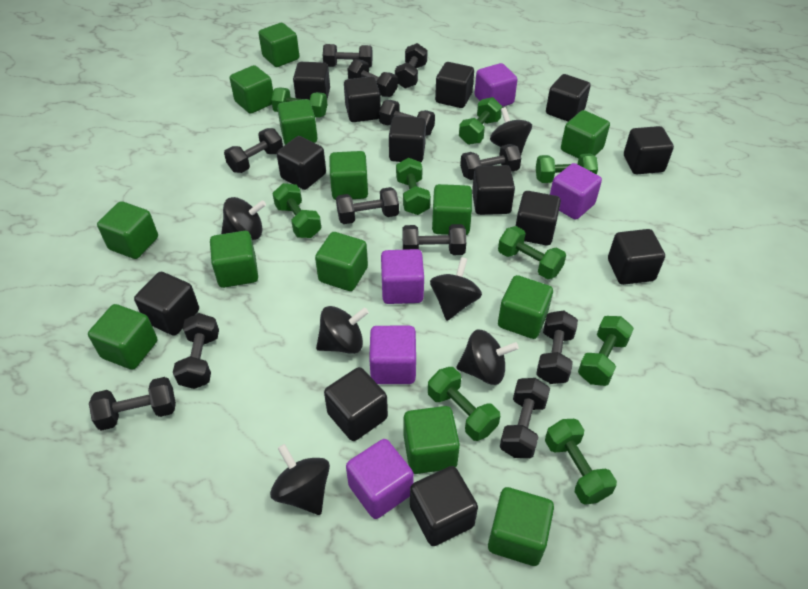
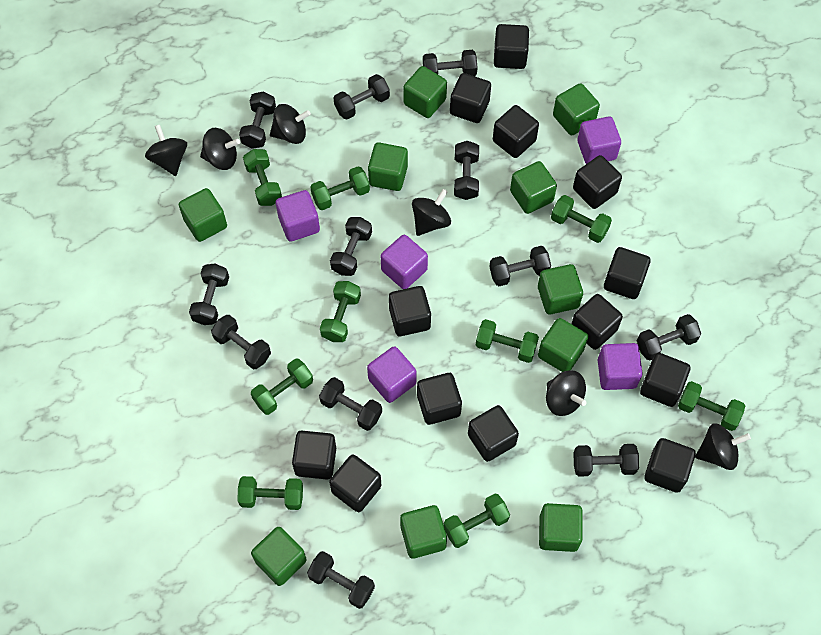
green cube: 13 -> 10

